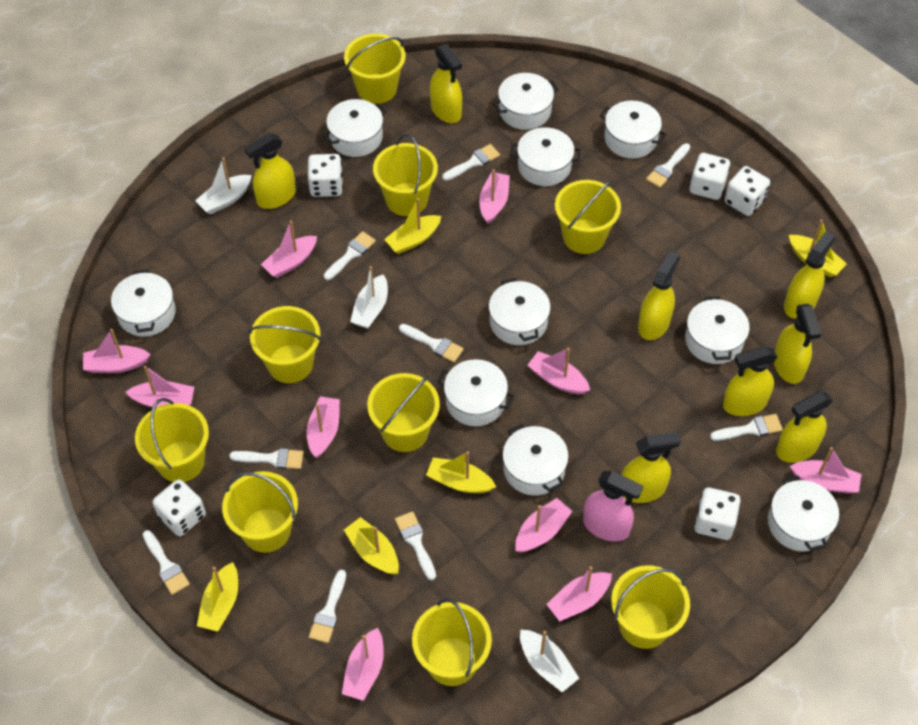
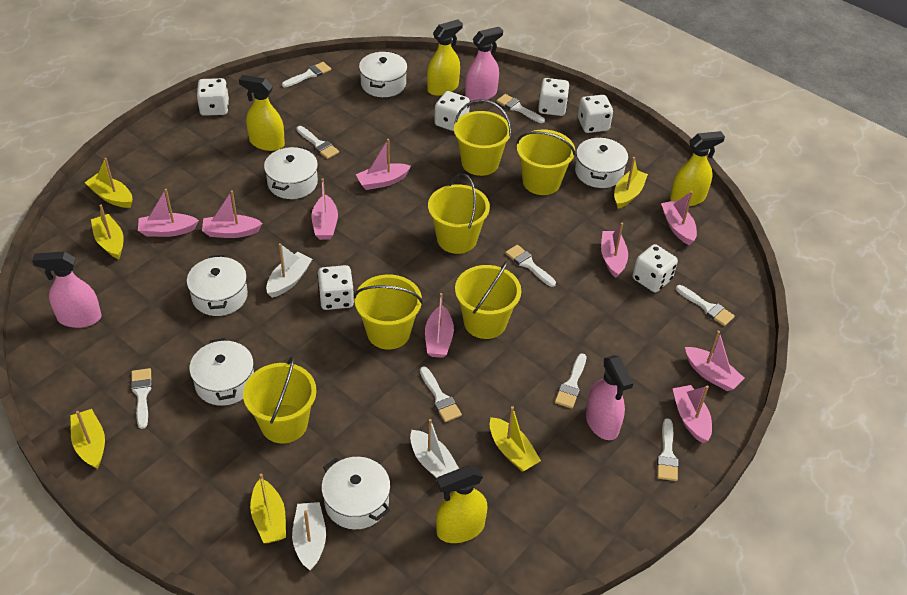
pink boat: 10 -> 9
pink spray bottle: 1 -> 3
white dice: 5 -> 6
white pot: 10 -> 6
yellow boat: 5 -> 6
yellow bucket: 9 -> 6
yellow spray bottle: 8 -> 4

